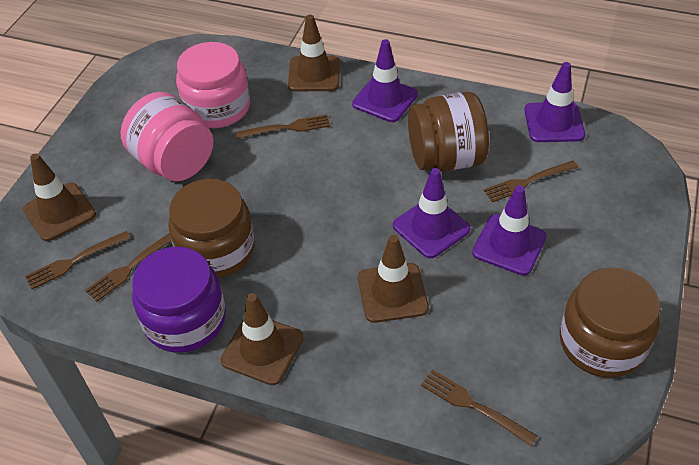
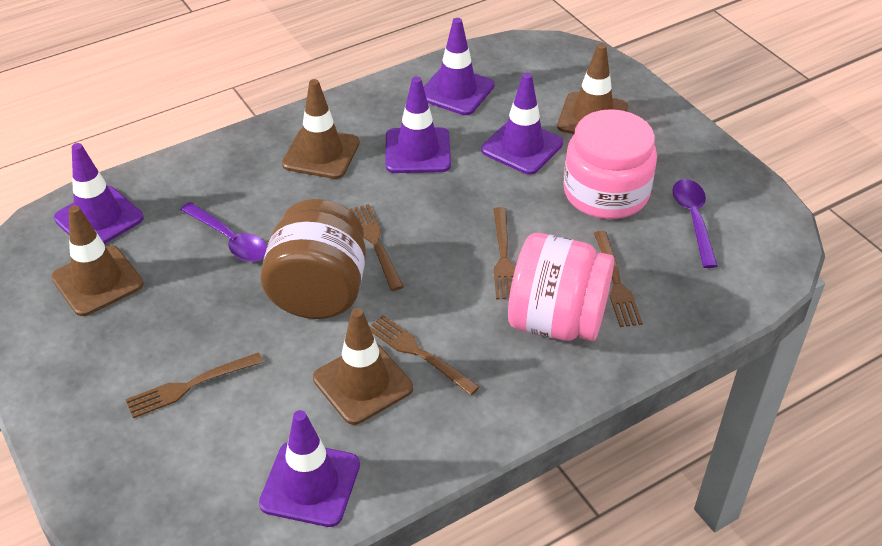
brown jar: 3 -> 1
purple jar: 1 -> 0
purple spoon: 0 -> 2
purple traffic cone: 4 -> 5

